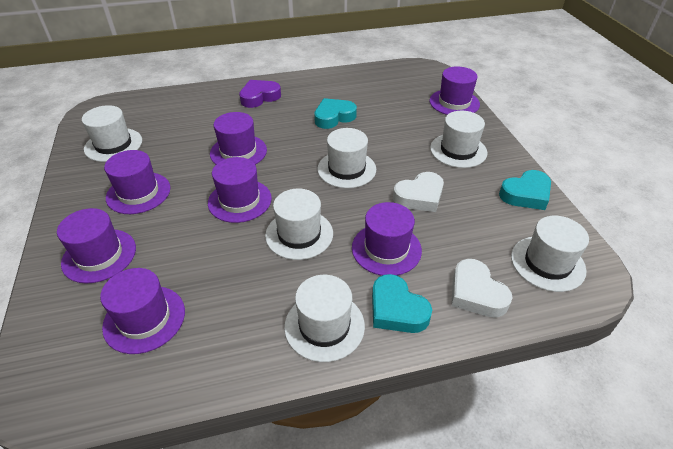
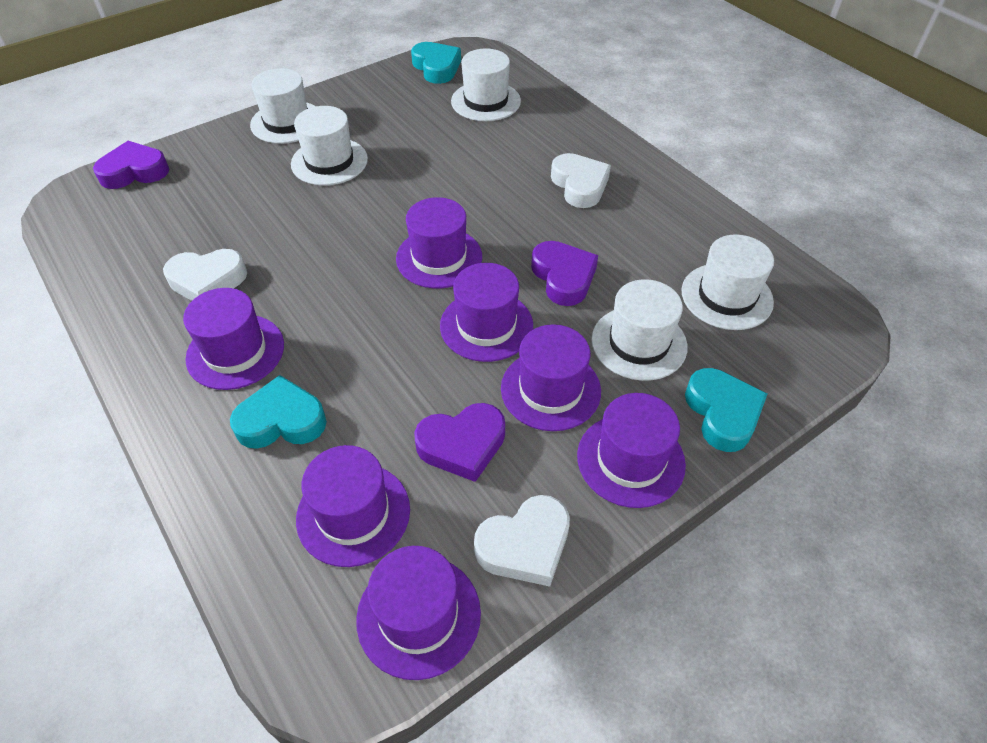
purple heart: 1 -> 3
white hat: 6 -> 5
white heart: 2 -> 3

